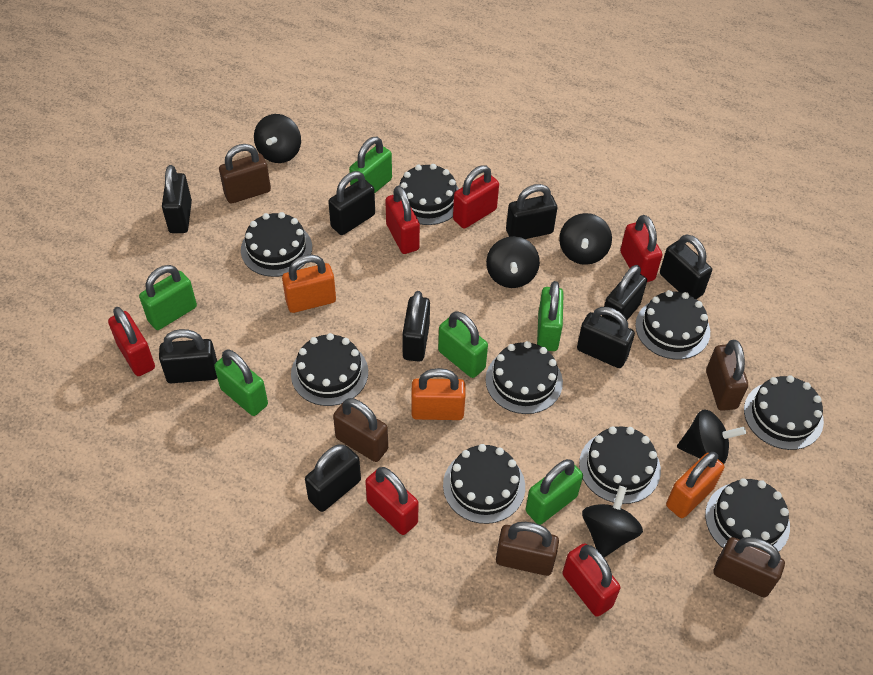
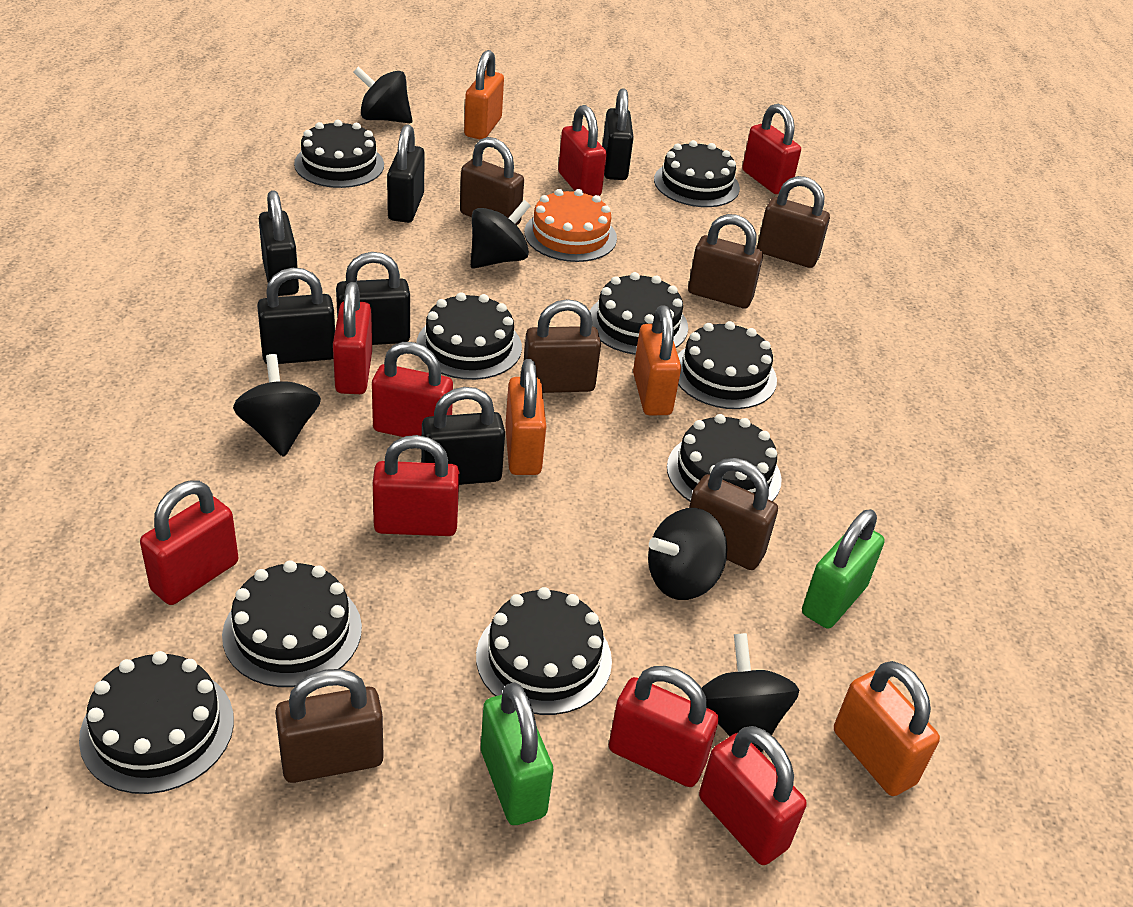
black padlock: 9 -> 6
brown padlock: 5 -> 6
green padlock: 6 -> 2
orange cake: 0 -> 1
orange padlock: 3 -> 4
red padlock: 6 -> 8

